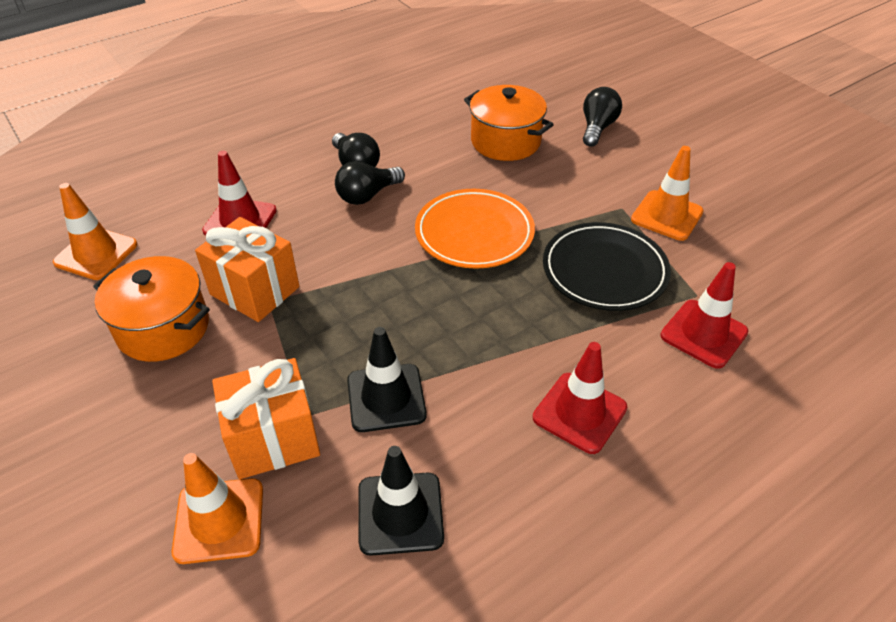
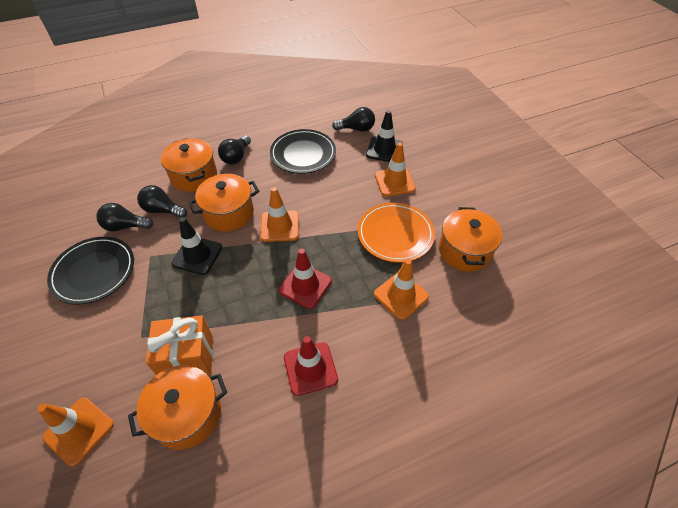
black light bulb: 3 -> 4
black plate: 1 -> 2
orange gift: 2 -> 1
orange pot: 2 -> 4
orange traffic cone: 3 -> 4
red traffic cone: 3 -> 2

